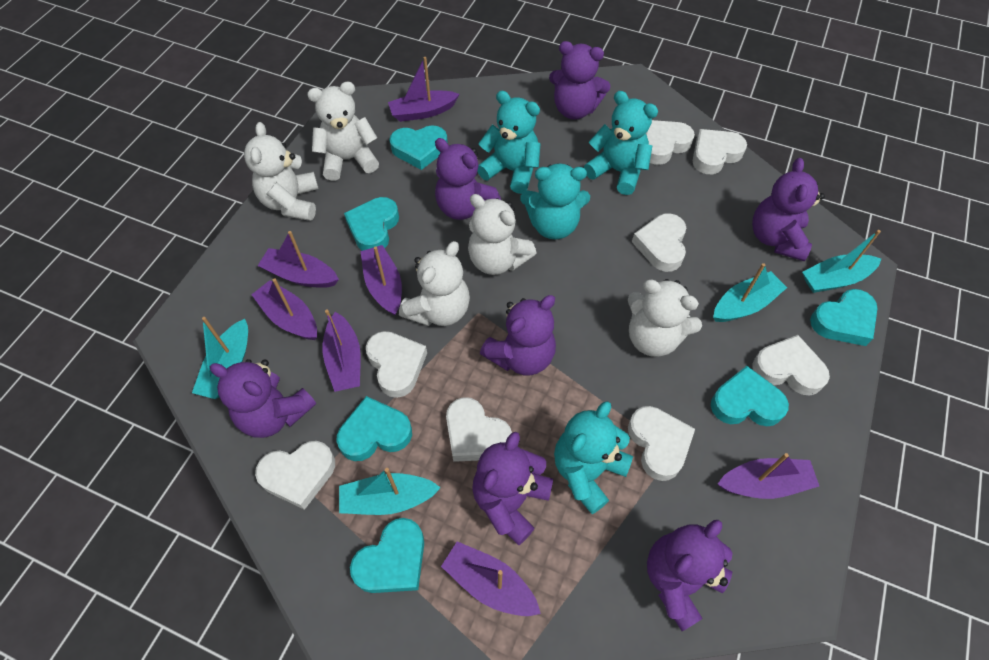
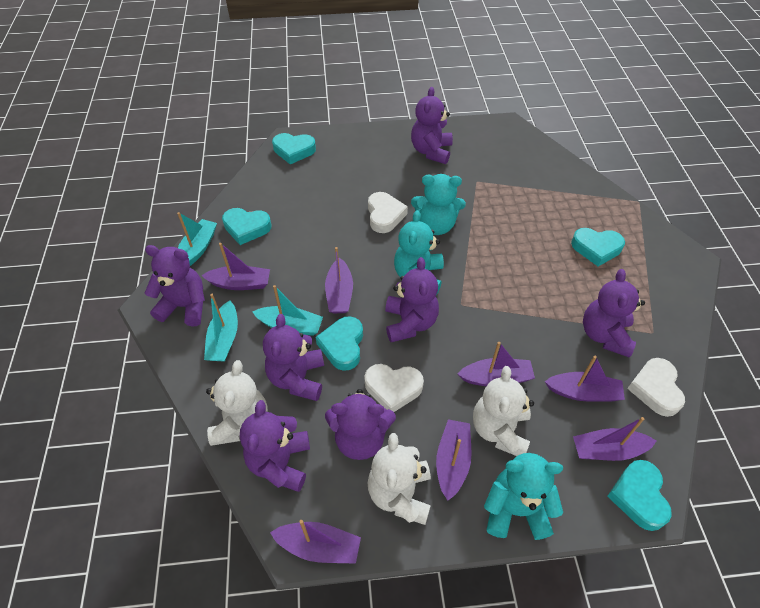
turquoise boat: 4 -> 3
turquoise heart: 6 -> 5
turquoise teddy bear: 4 -> 3
white heart: 8 -> 3
white teddy bear: 5 -> 3

